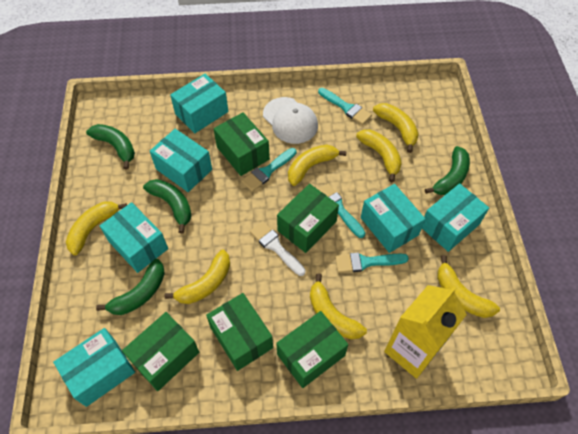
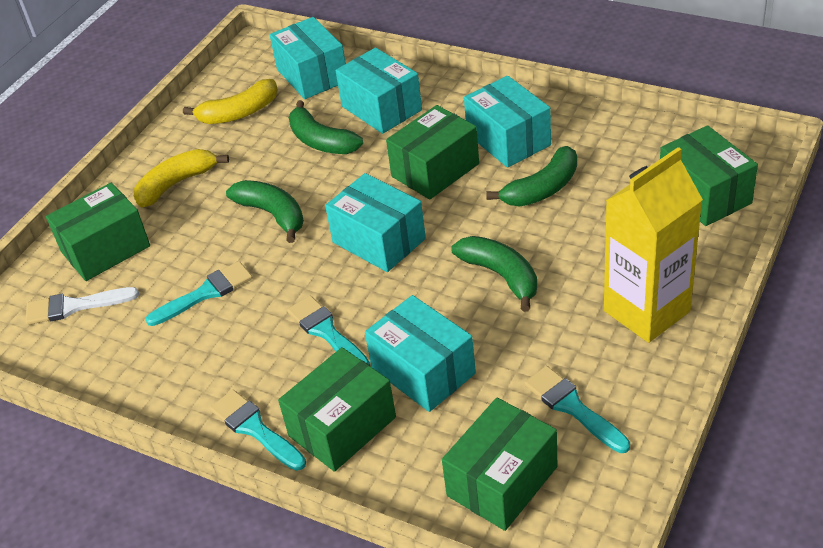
turquoise box: 6 -> 5
white cap: 1 -> 0
yellow banana: 7 -> 2

